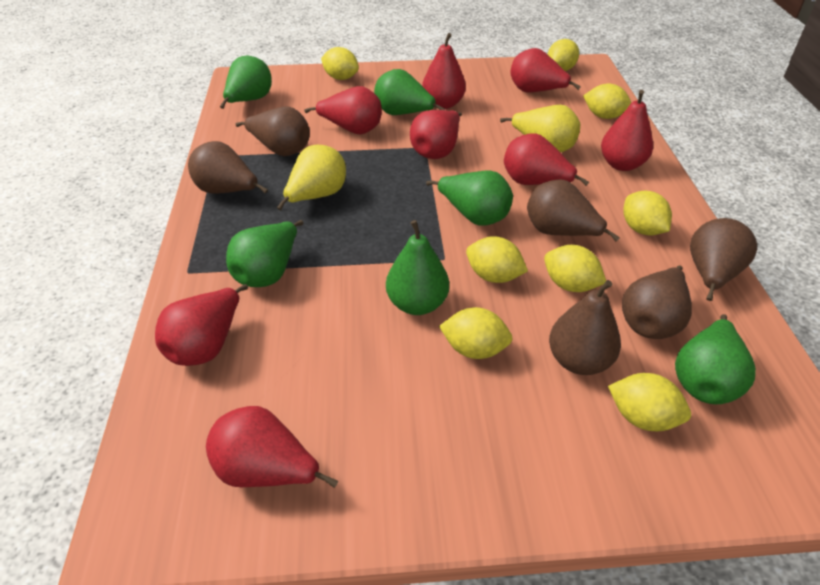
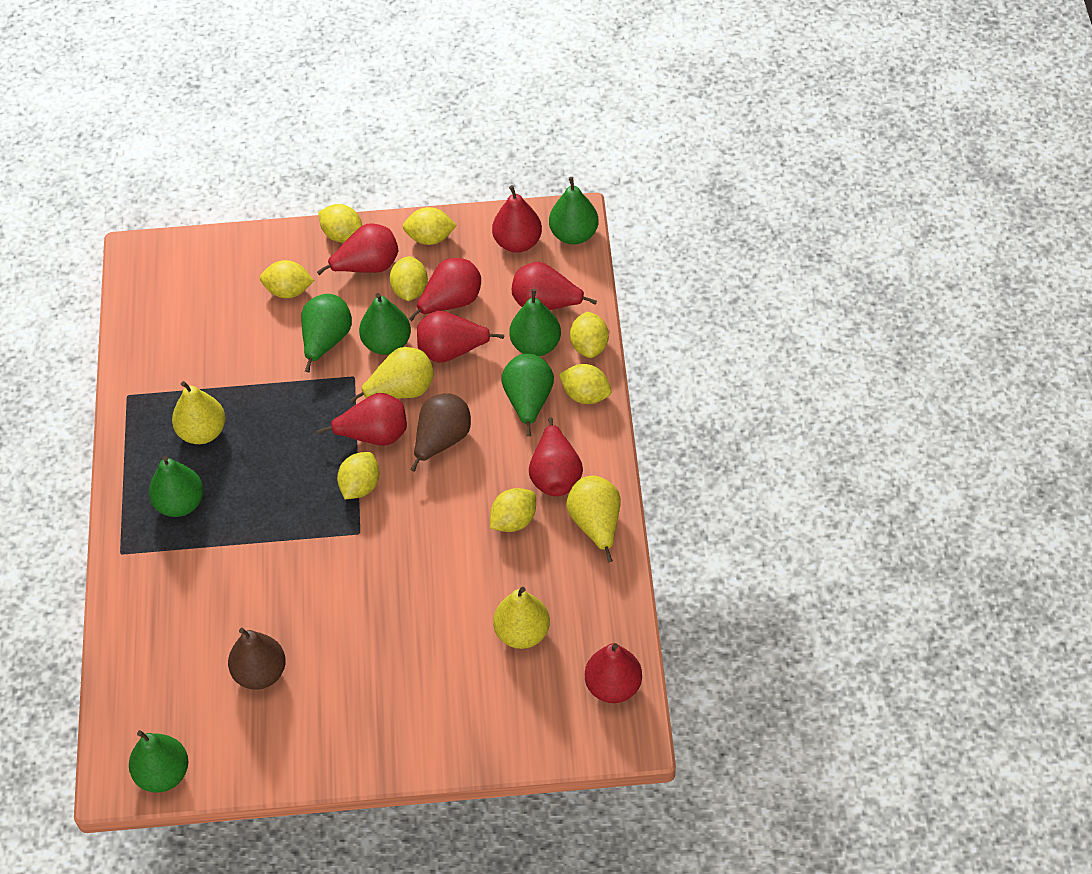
brown pear: 6 -> 2
green pear: 6 -> 7
yellow pear: 2 -> 4

